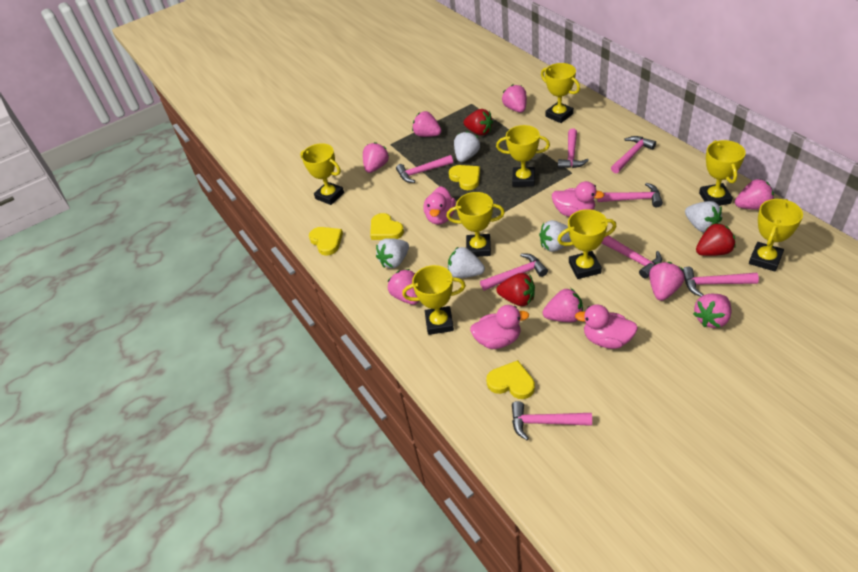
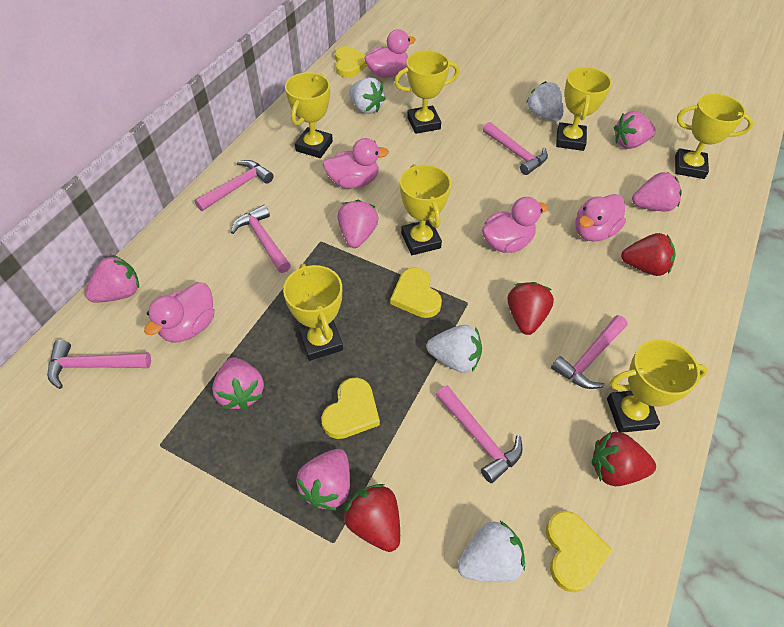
pink duck: 4 -> 5
pink hammer: 8 -> 6
pink strawberry: 8 -> 6
red strawberry: 3 -> 4
white strawberry: 5 -> 4
yellow trophy: 8 -> 7

